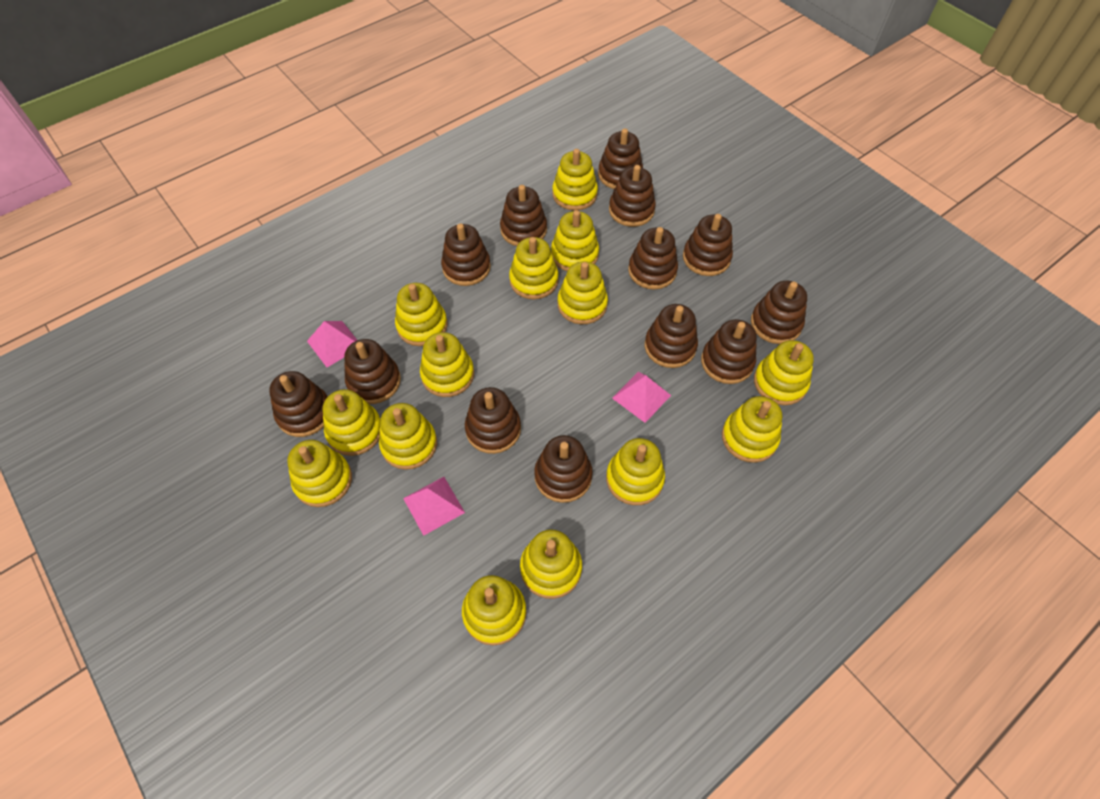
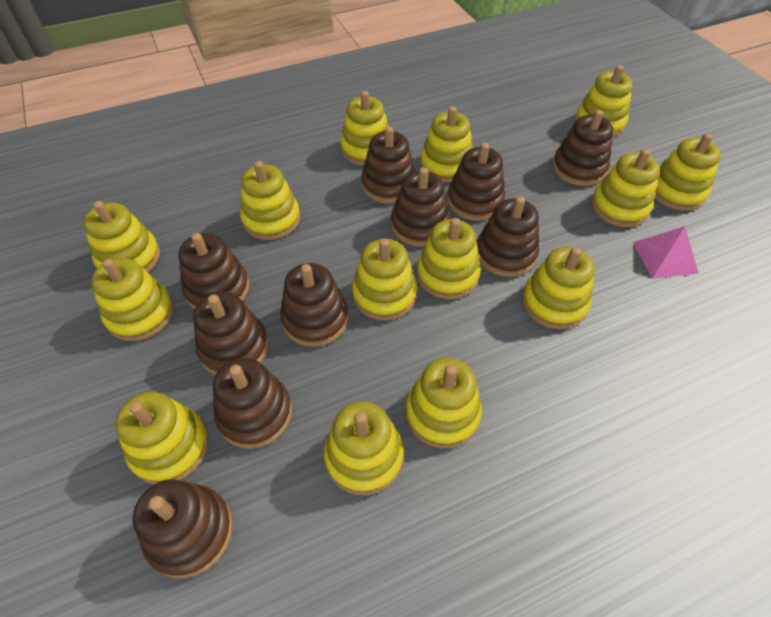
brown stacking toy: 13 -> 10
pink pyramid: 3 -> 1

